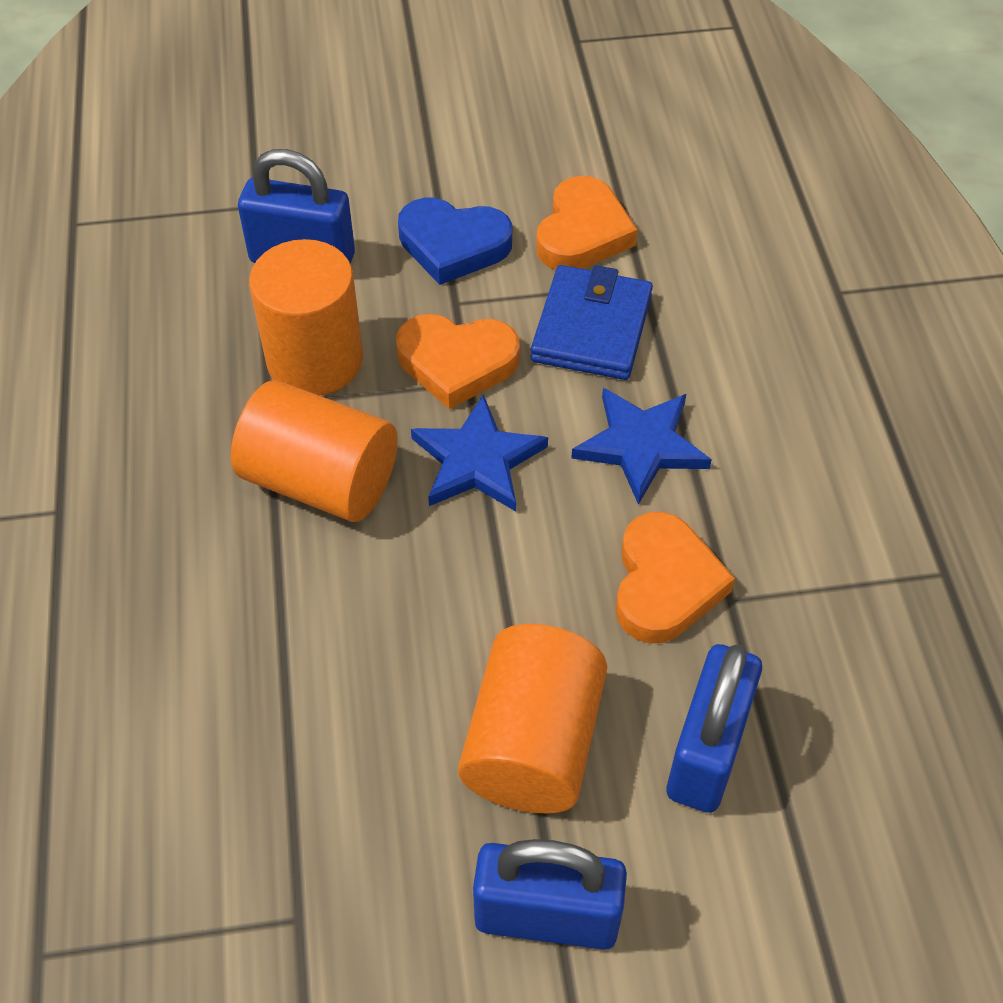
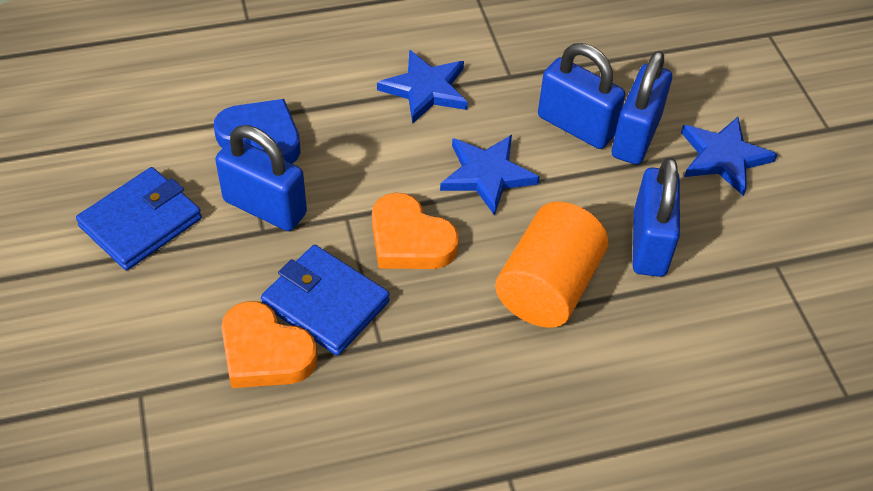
blue padlock: 3 -> 4
blue star: 2 -> 3
blue wallet: 1 -> 2
orange cylinder: 3 -> 1
orange heart: 3 -> 2

